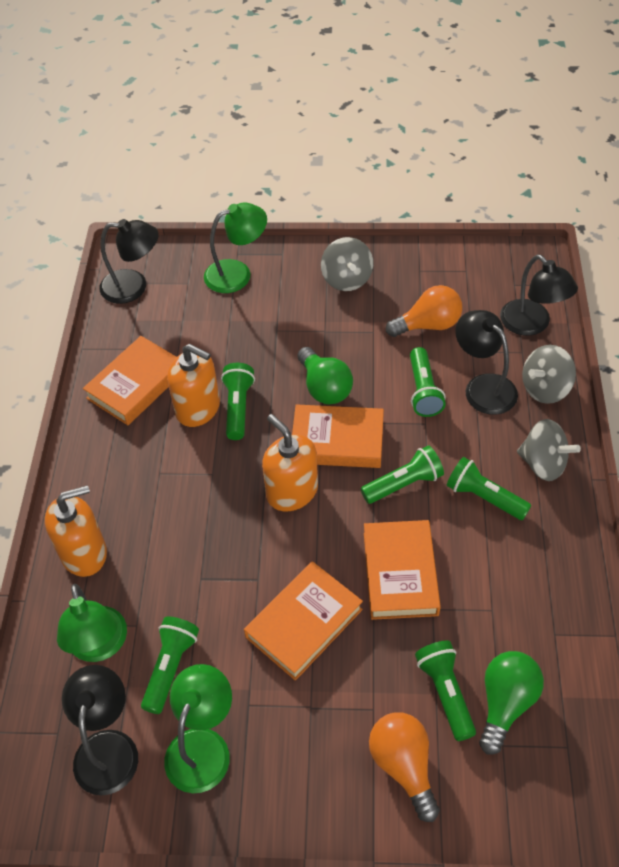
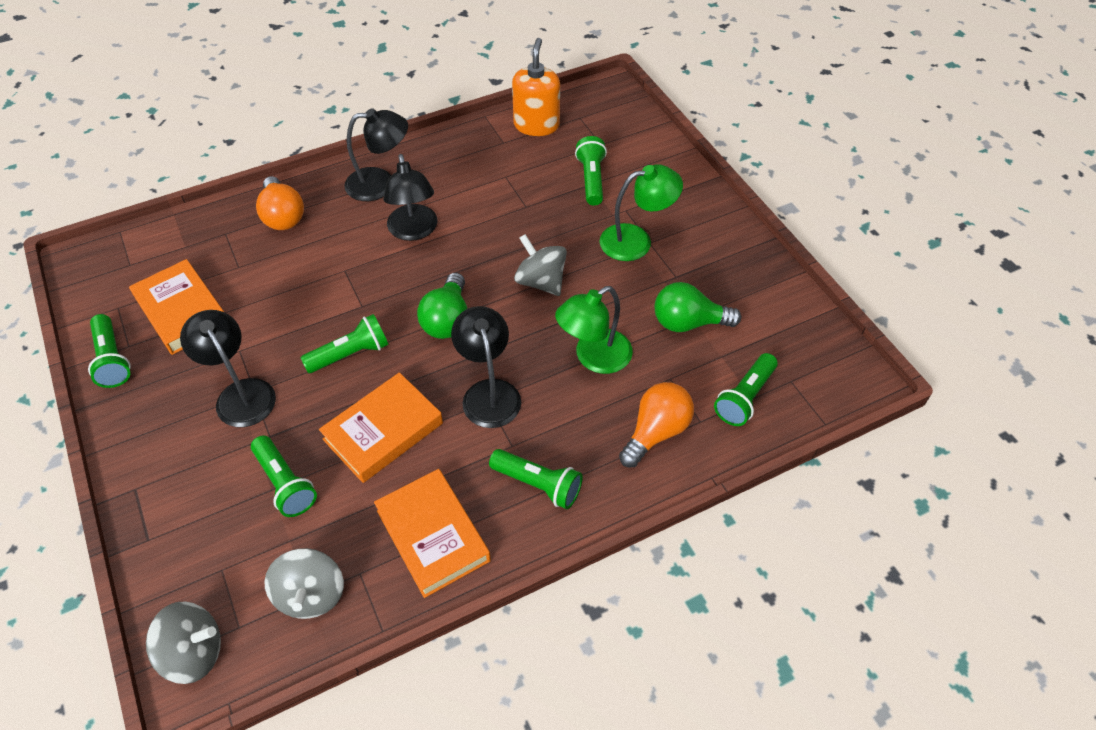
green lamp: 3 -> 2
orange book: 4 -> 3
orange soap dispenser: 3 -> 1

